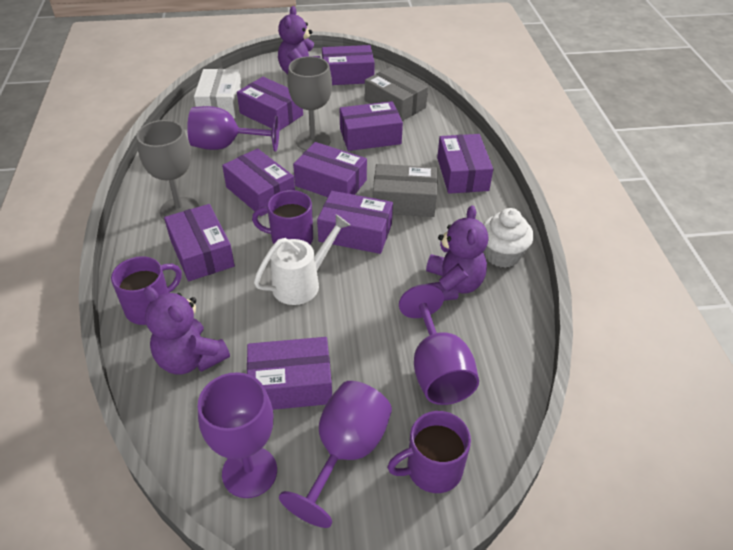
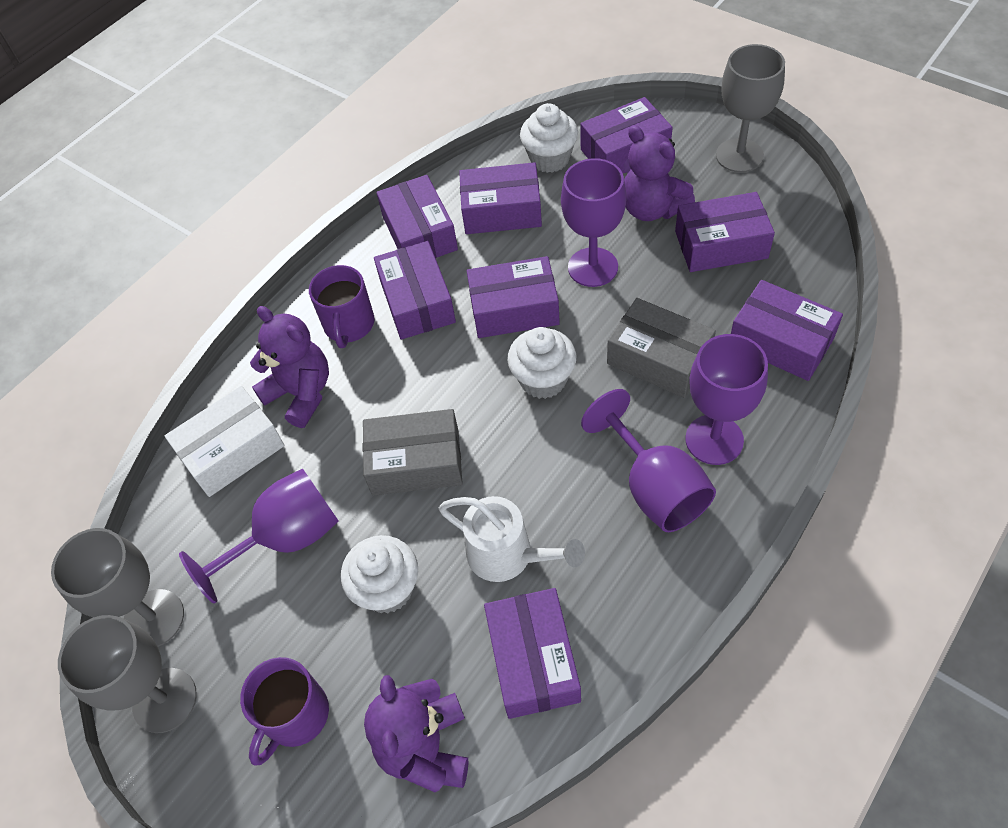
grey goblet: 2 -> 3
purple box: 9 -> 8
purple mug: 3 -> 2
white cupcake: 1 -> 3

